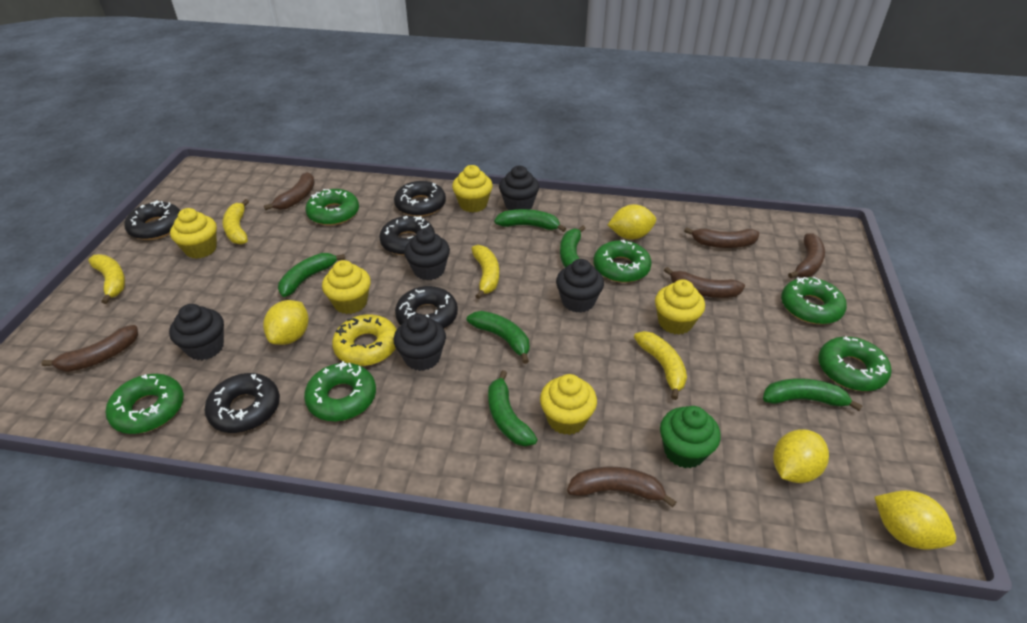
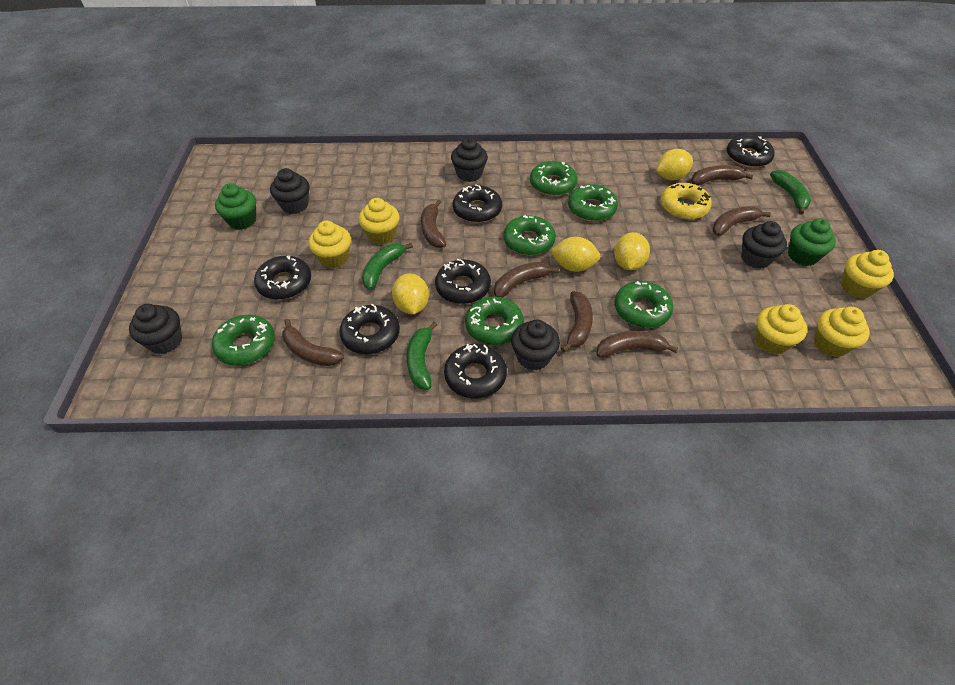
black donut: 5 -> 6
brown banana: 6 -> 7
green banana: 6 -> 3
green cupcake: 1 -> 2
yellow banana: 4 -> 0

